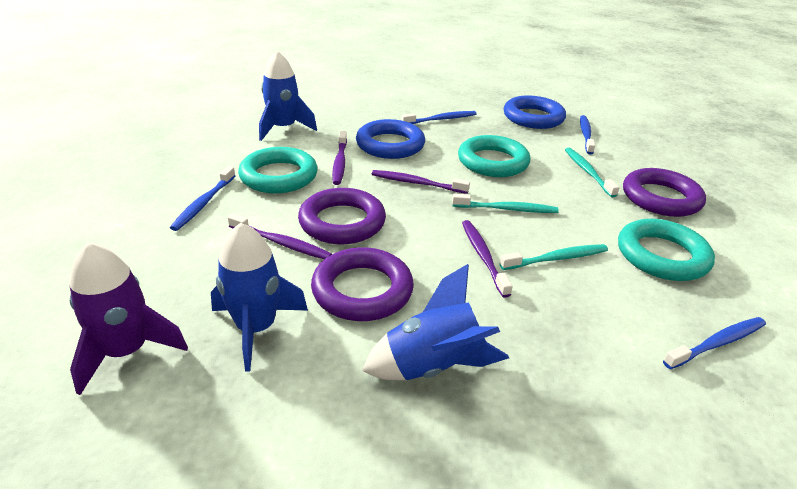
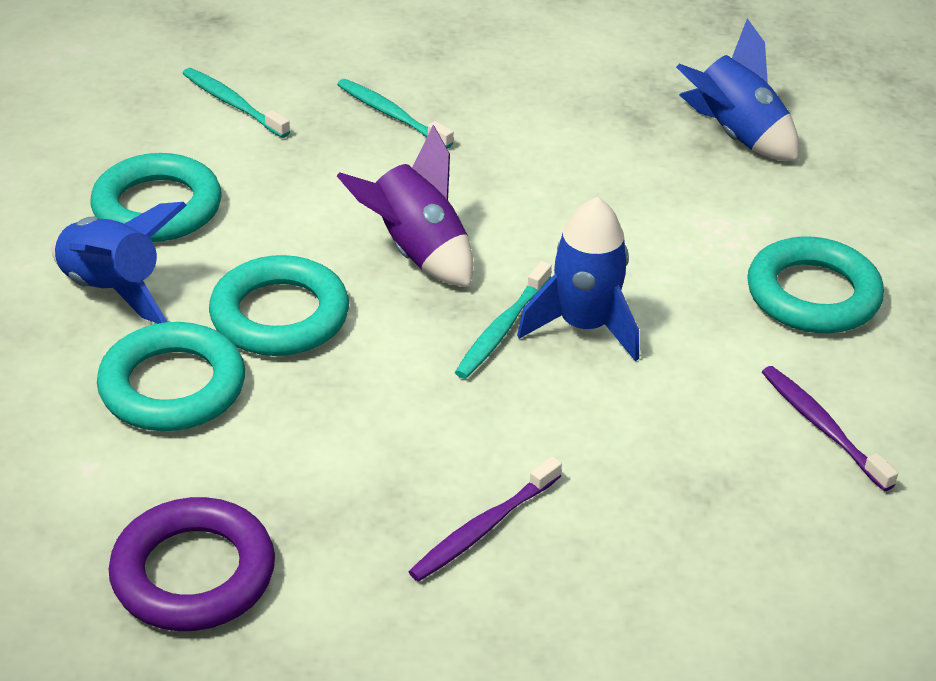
blue ring: 2 -> 0
blue toothbrush: 4 -> 0
purple ring: 3 -> 1
purple toothbrush: 4 -> 2
turquoise ring: 3 -> 4

